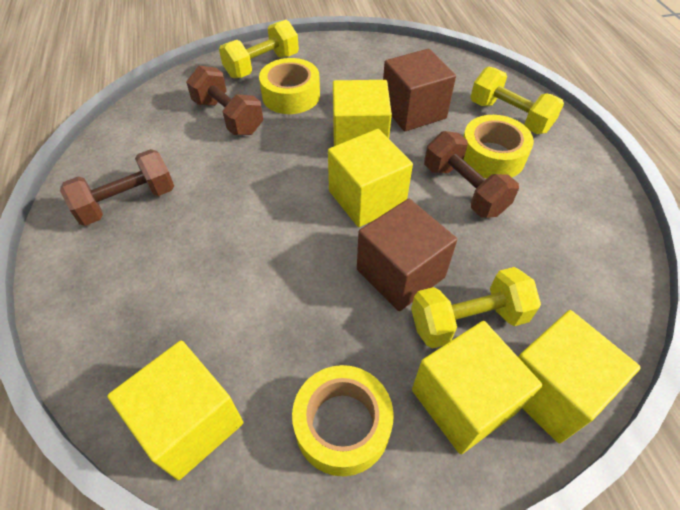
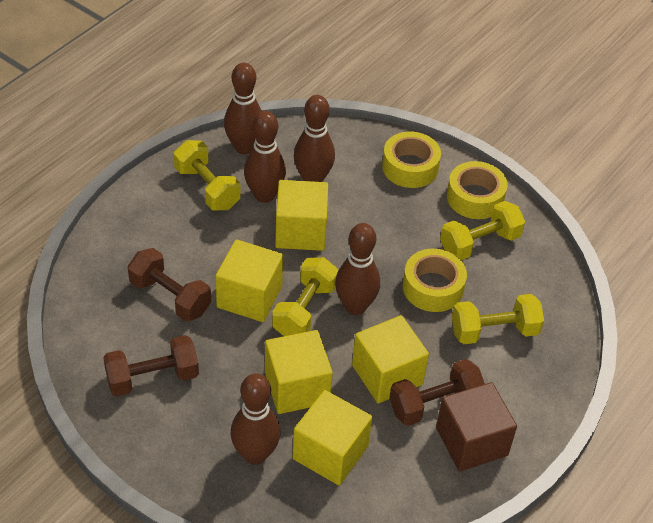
brown bowling pin: 0 -> 5
brown cube: 2 -> 1
yellow dumbbell: 3 -> 4

